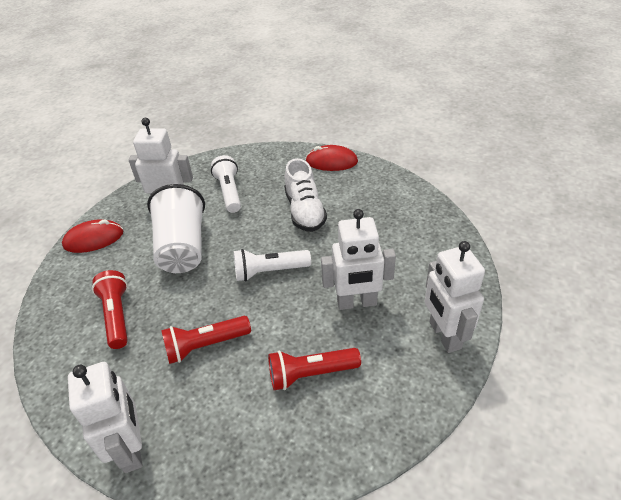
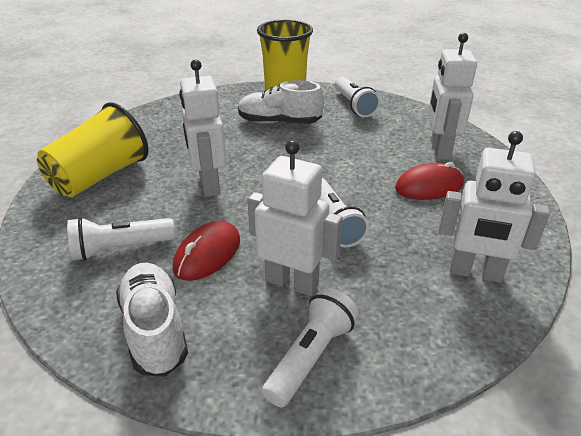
red flashlight: 3 -> 0
white cup: 1 -> 0
white flashlight: 2 -> 4
white shoe: 1 -> 2
yellow cup: 0 -> 2

